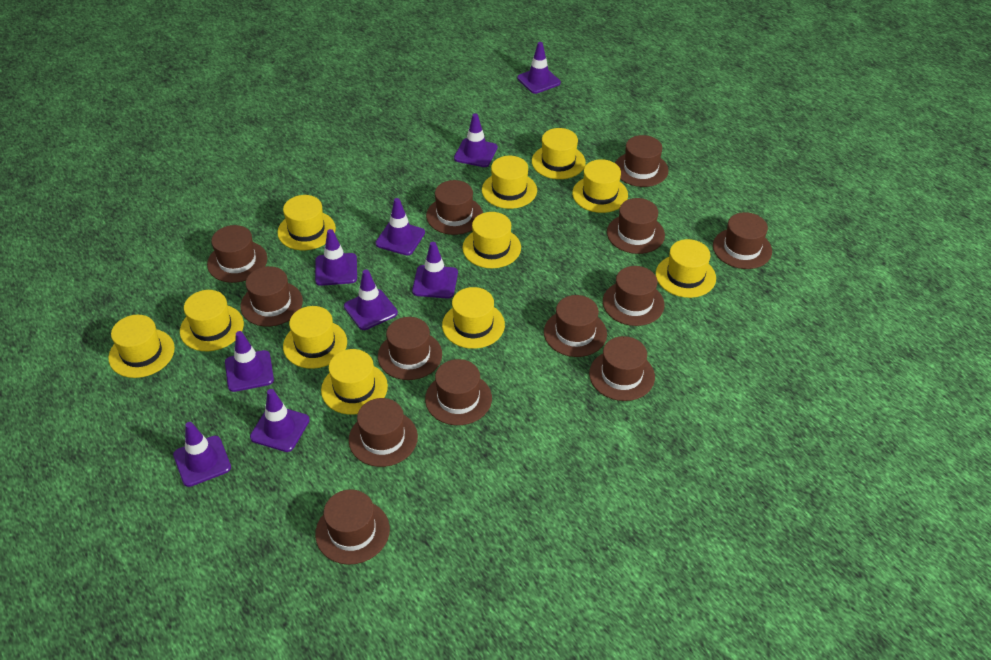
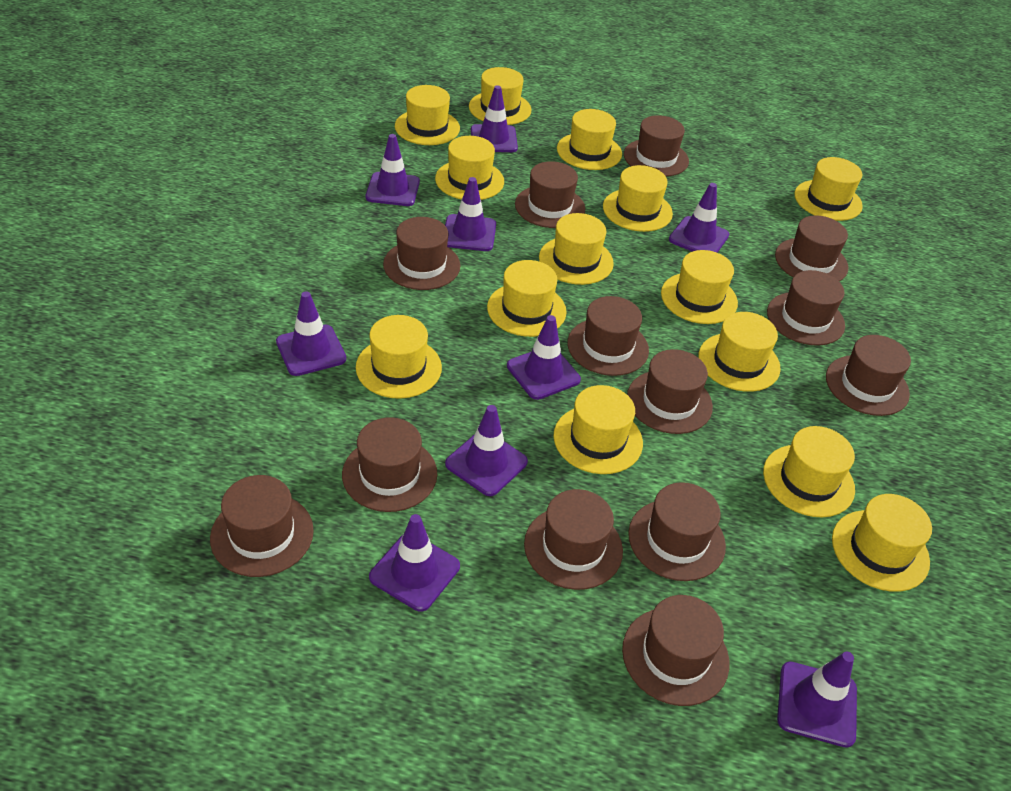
yellow hat: 11 -> 14

